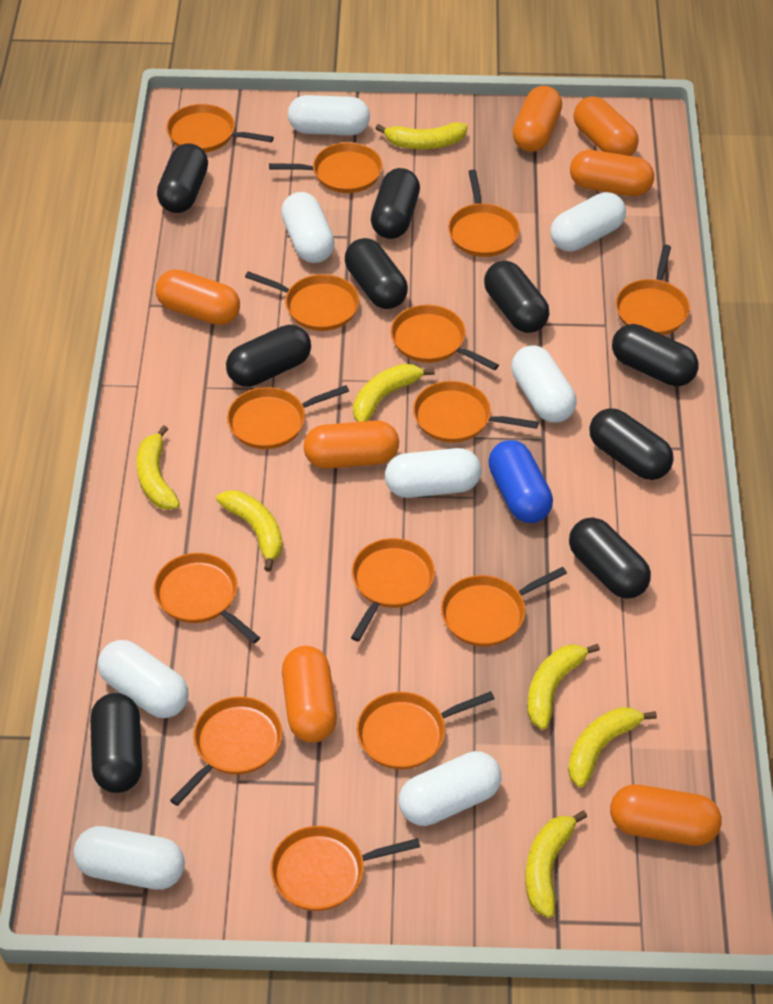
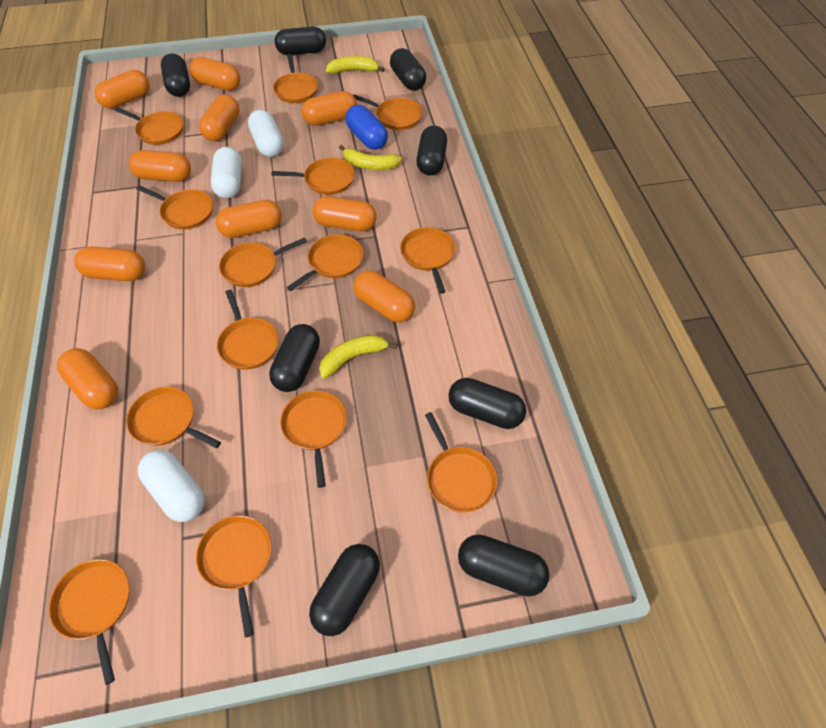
black capsule: 9 -> 8
orange capsule: 7 -> 10
white capsule: 8 -> 3
yellow banana: 7 -> 3

